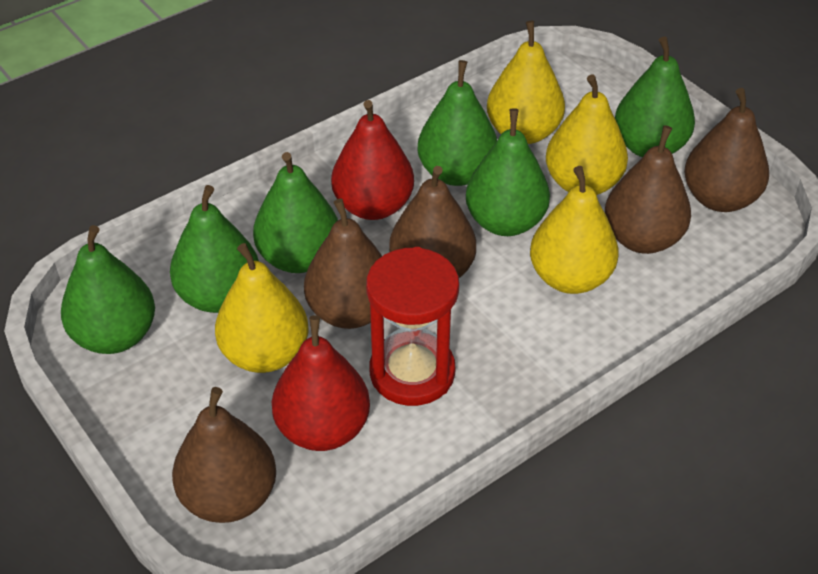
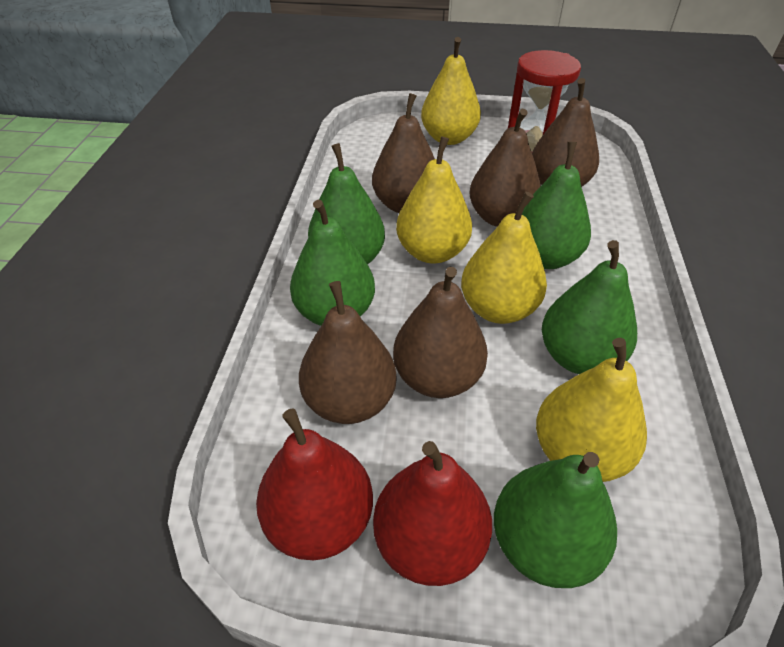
green pear: 6 -> 5

